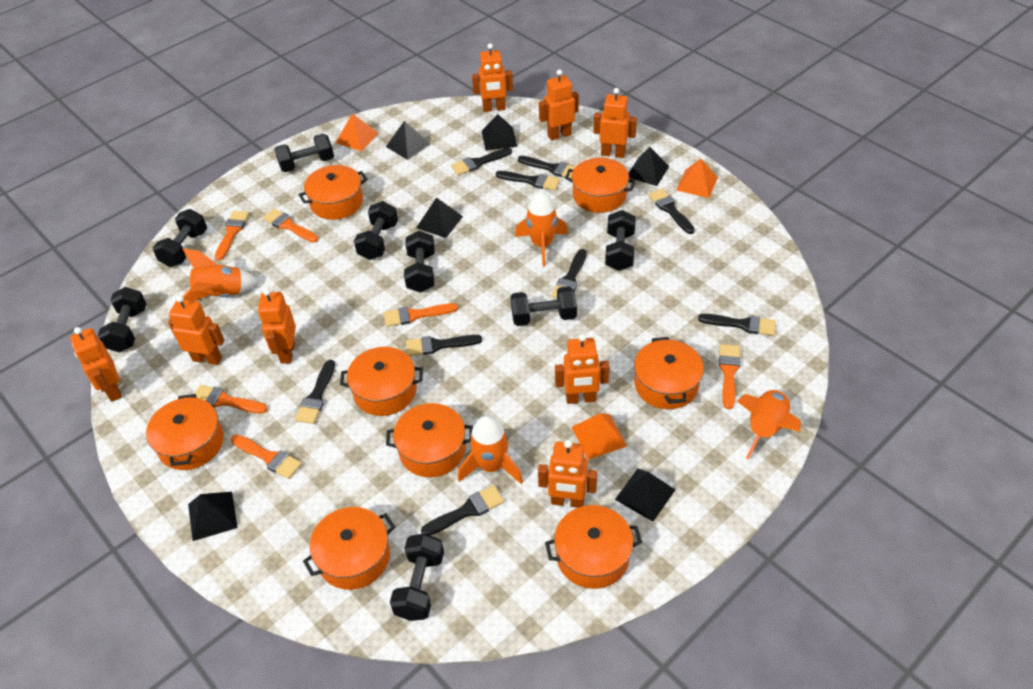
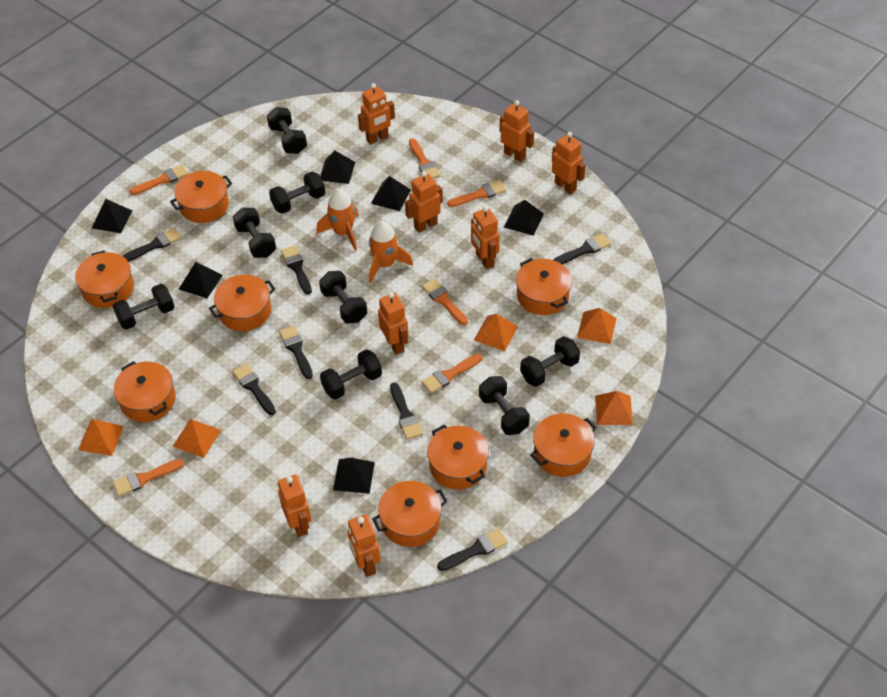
black brush: 9 -> 7
orange pyramid: 3 -> 5
orange rocket: 4 -> 2

